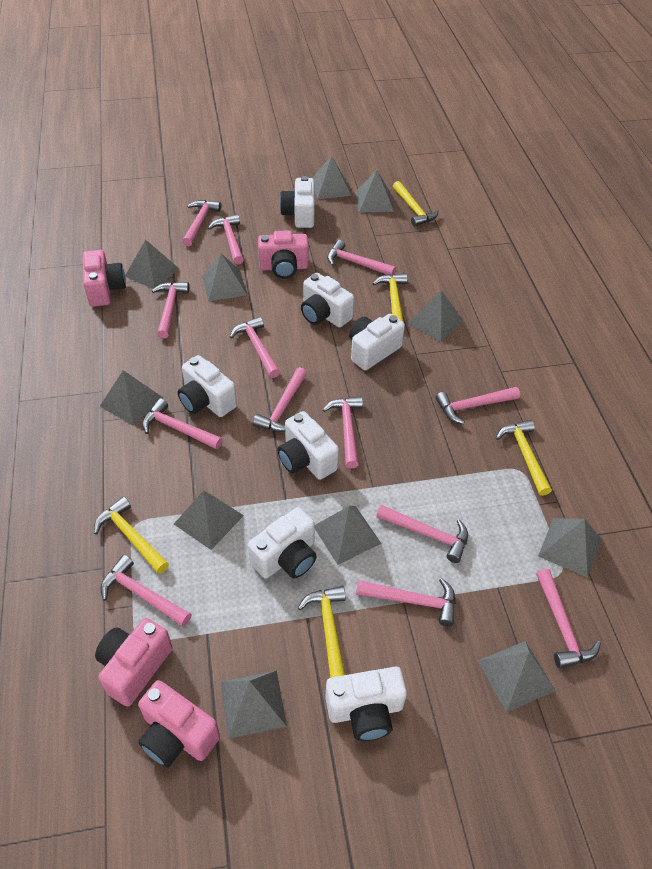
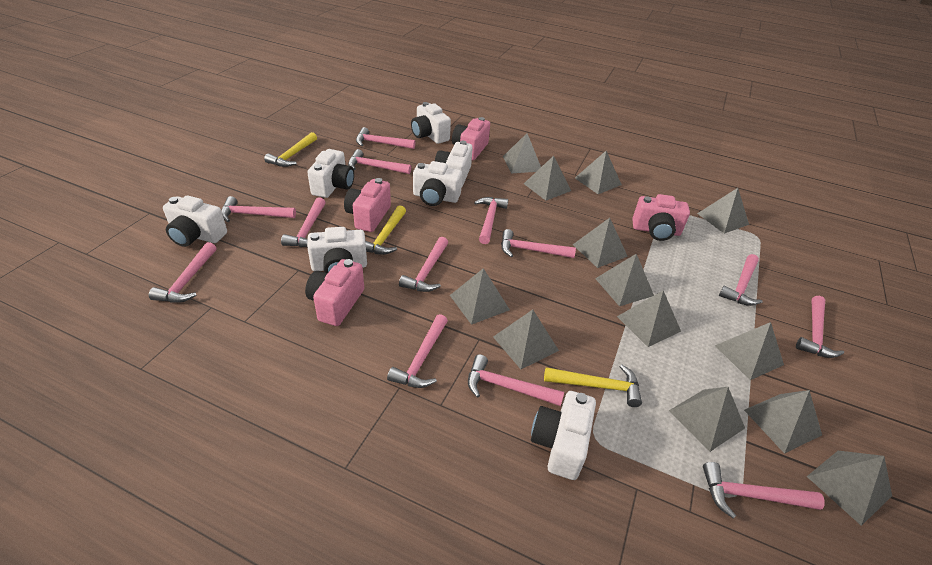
grey pyramid: 11 -> 13
yellow hammer: 5 -> 3

